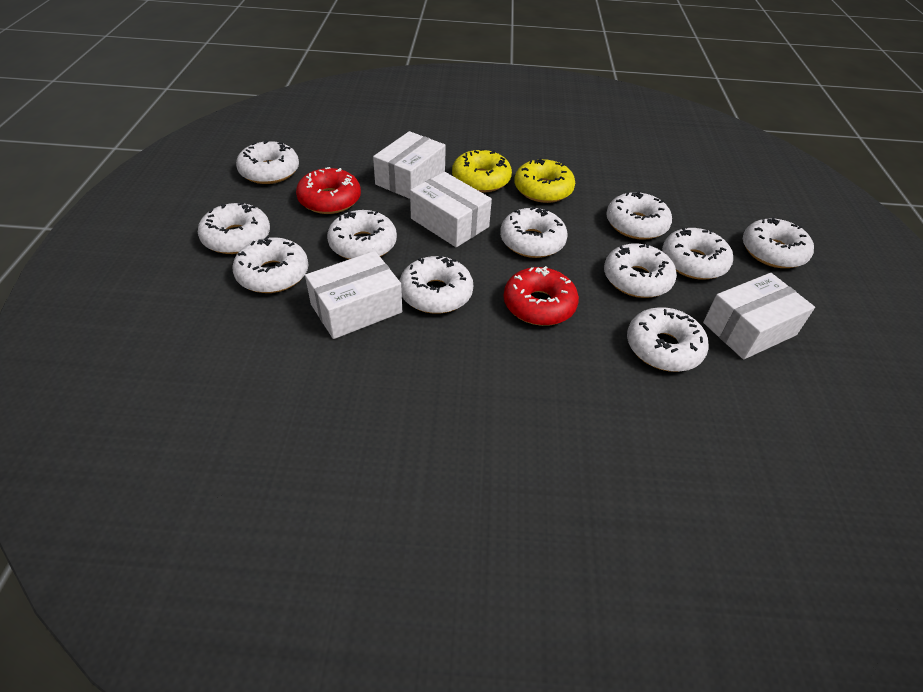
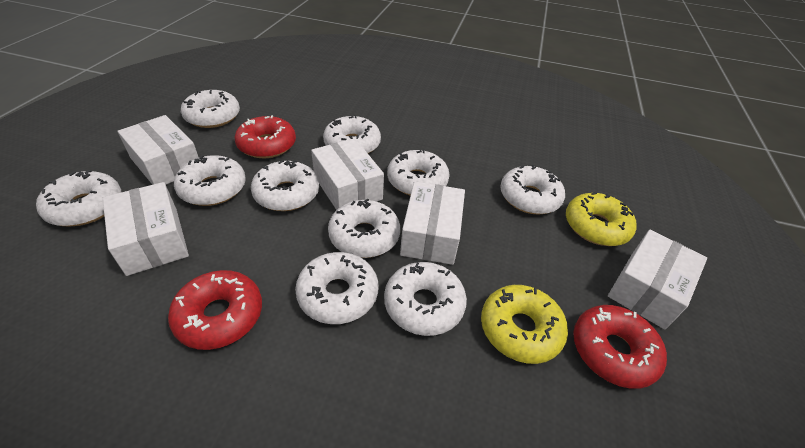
red donut: 2 -> 3
white box: 4 -> 5
white donut: 11 -> 10

